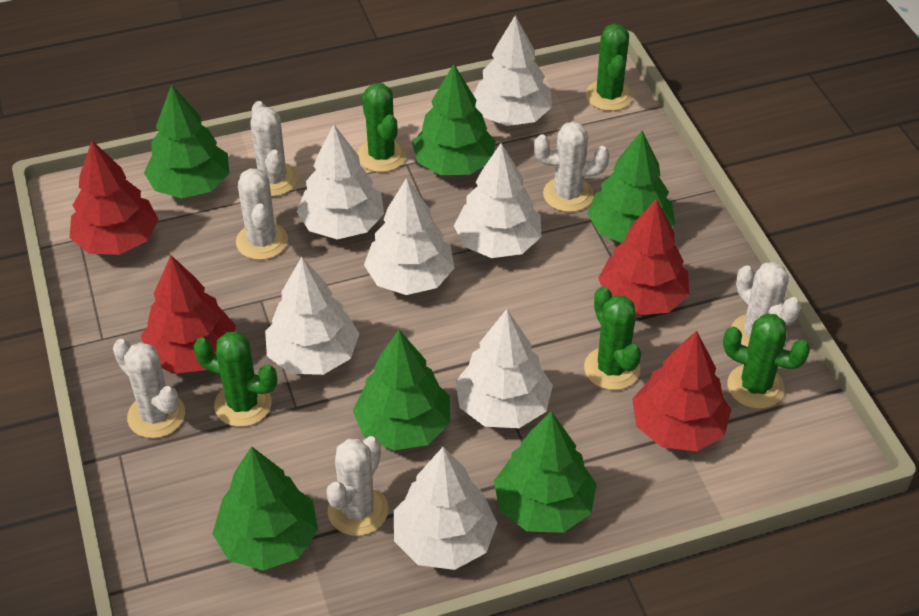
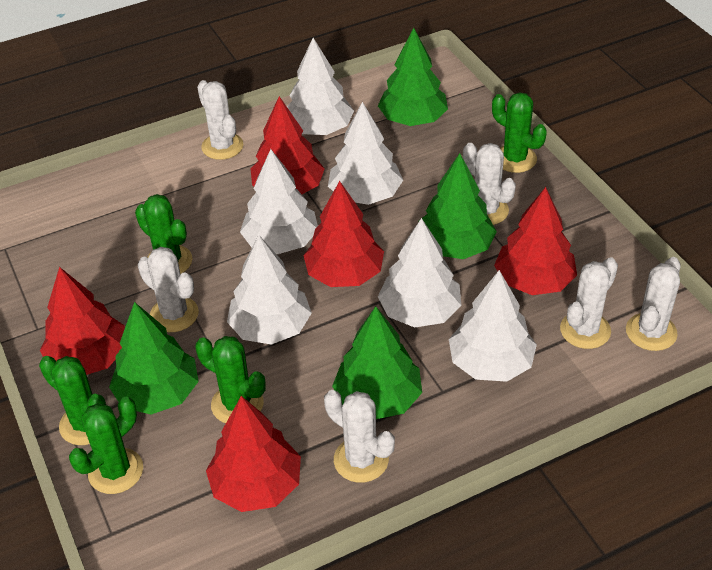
green tree: 6 -> 4
red tree: 4 -> 5
white tree: 7 -> 6

